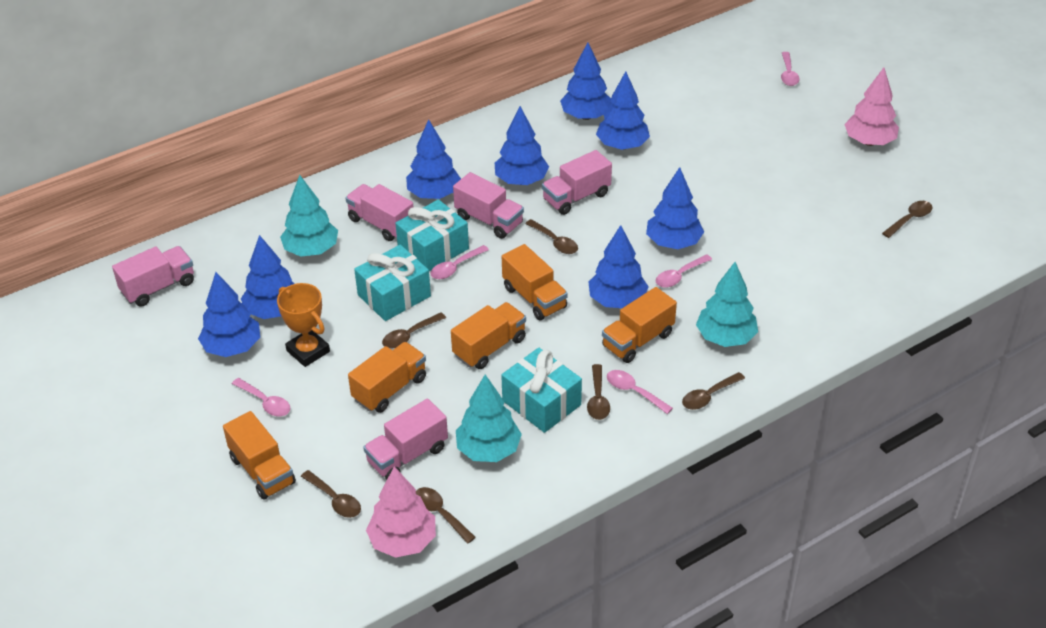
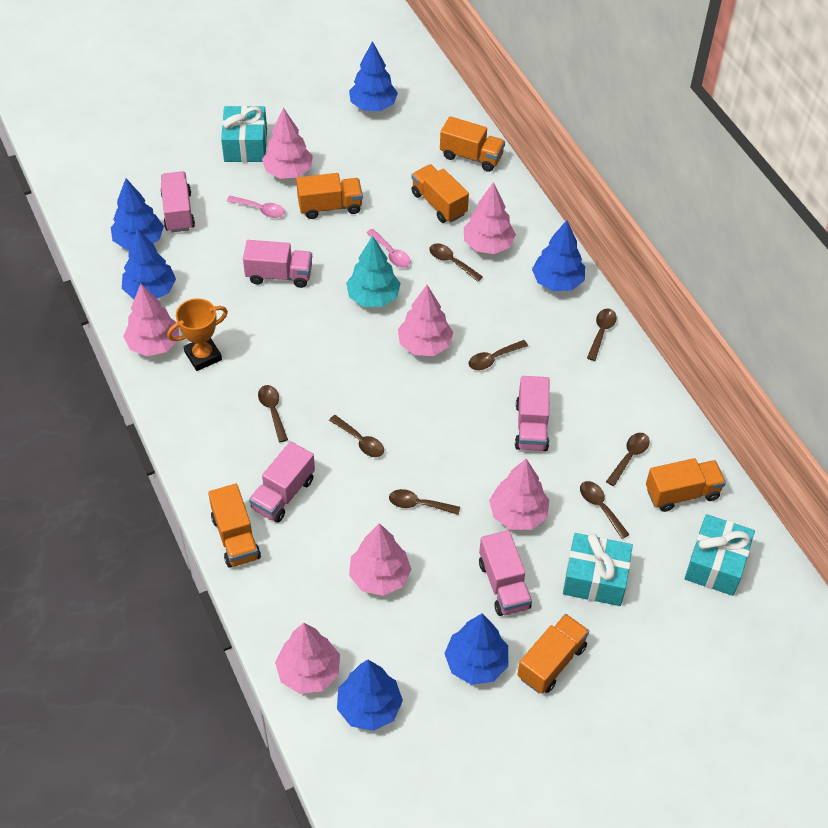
blue tree: 8 -> 6
brown spoon: 7 -> 8
orange truck: 5 -> 6
pink spoon: 5 -> 2
pink tree: 2 -> 7
turquoise tree: 3 -> 1

